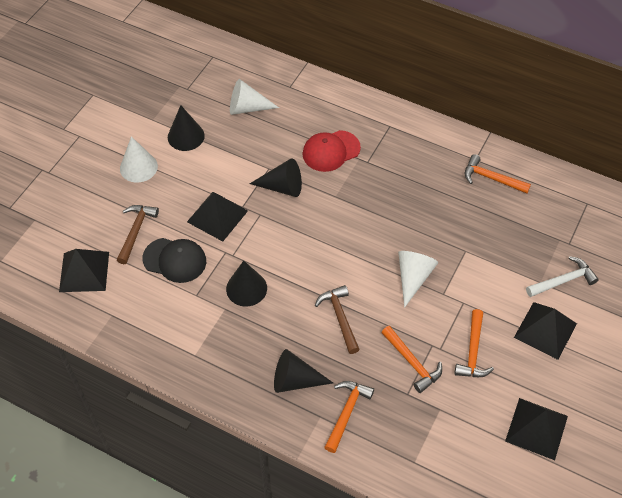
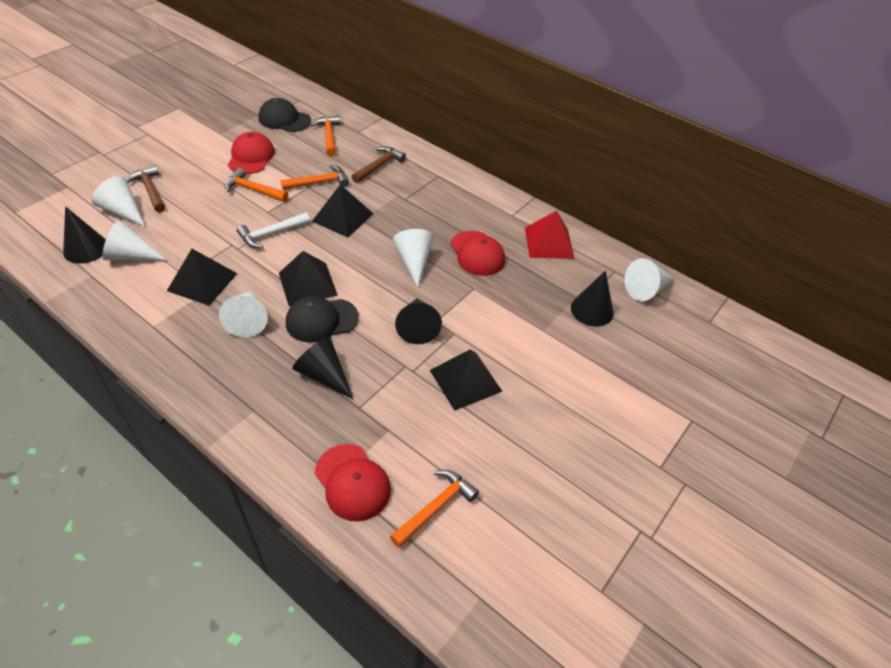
black cap: 1 -> 2
red cap: 1 -> 3
red pyramid: 0 -> 1
white cone: 3 -> 5

